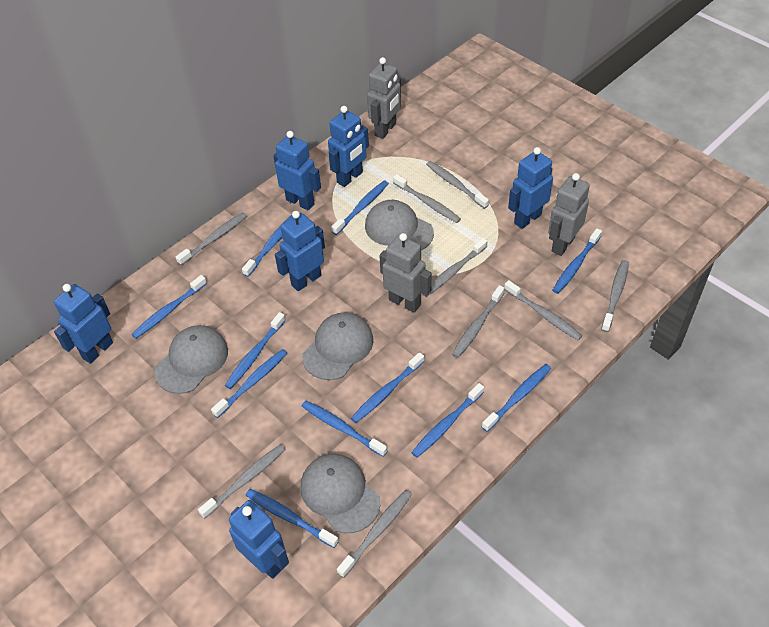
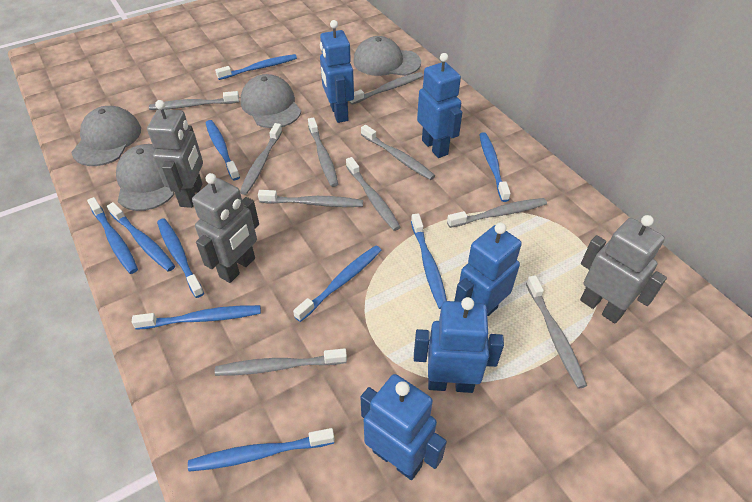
blue robot: 6 -> 5
blue toothbrush: 11 -> 10
grey toothbrush: 9 -> 10

